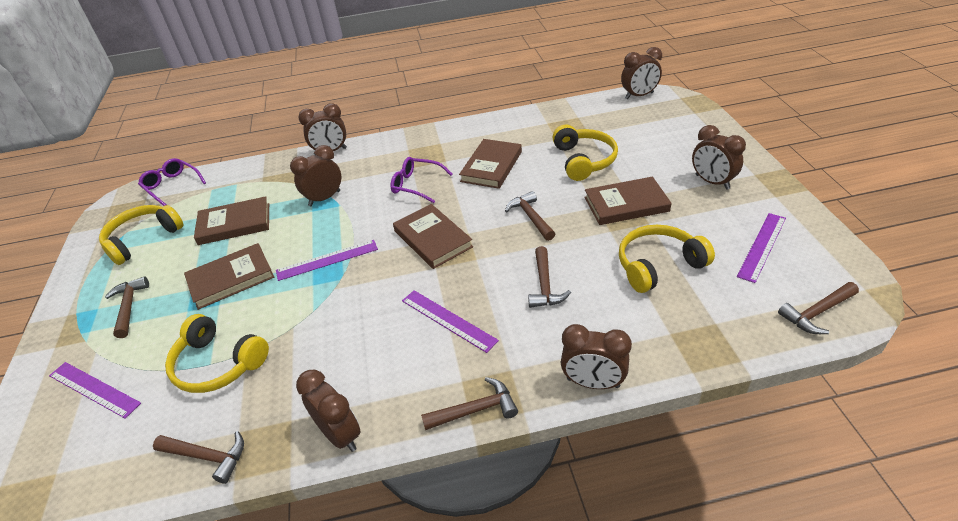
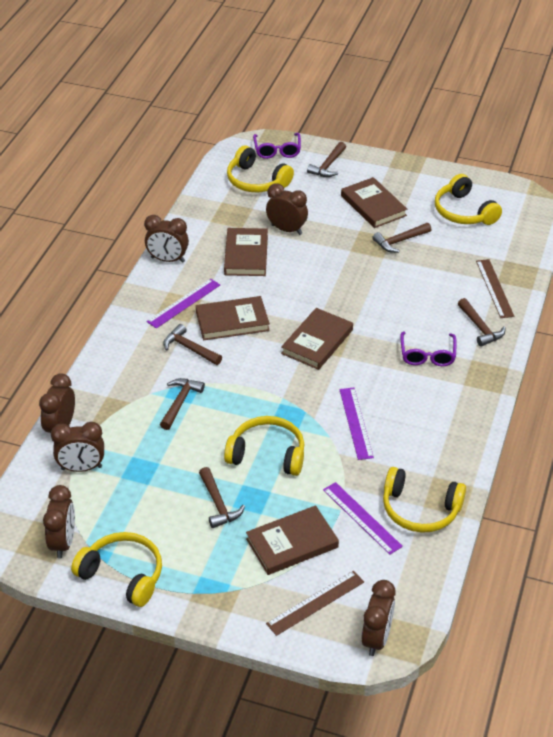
brown ruler: 0 -> 2
purple ruler: 4 -> 3
yellow headphones: 4 -> 5

